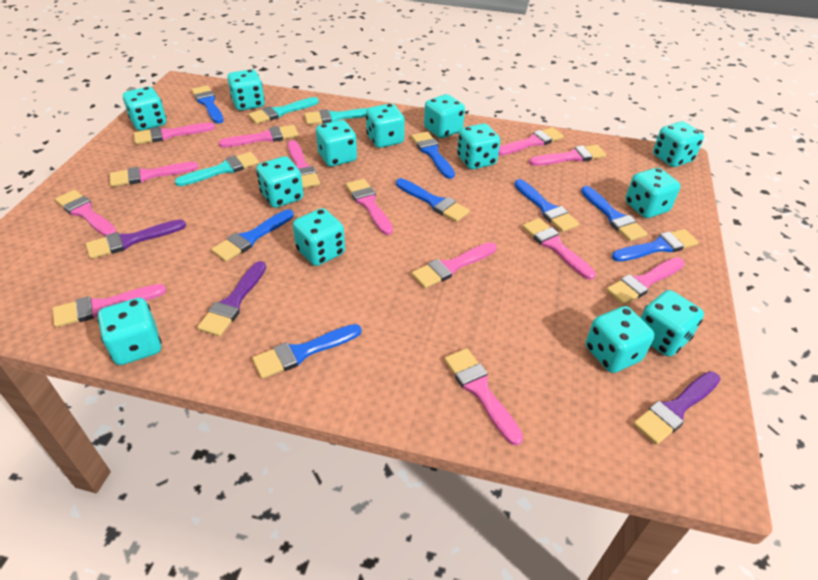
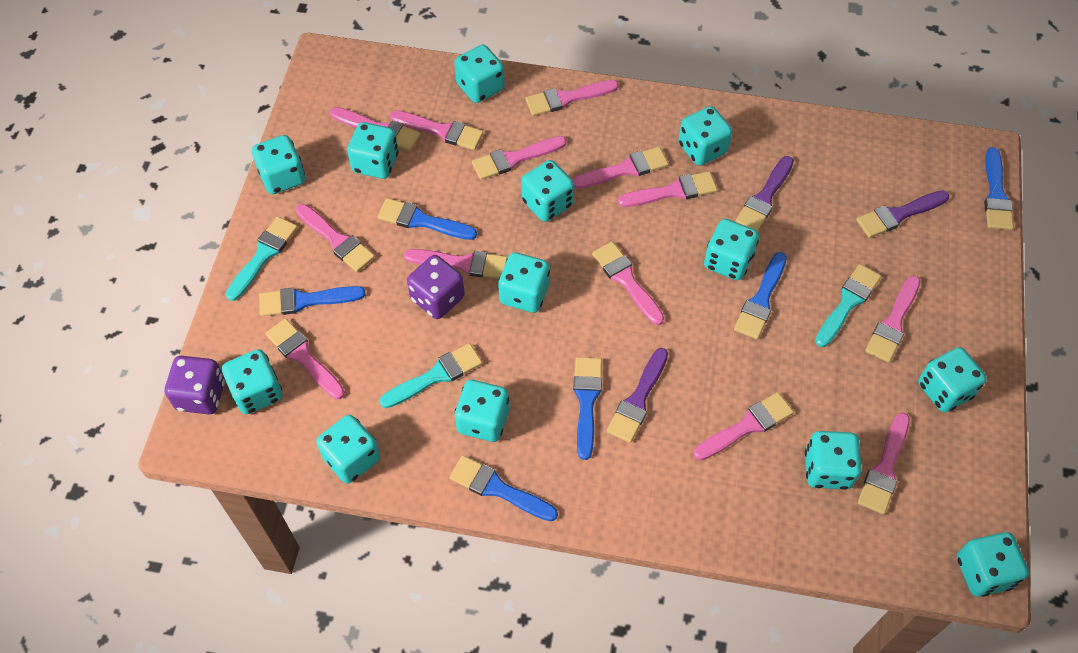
blue brush: 8 -> 6
purple dice: 0 -> 2

